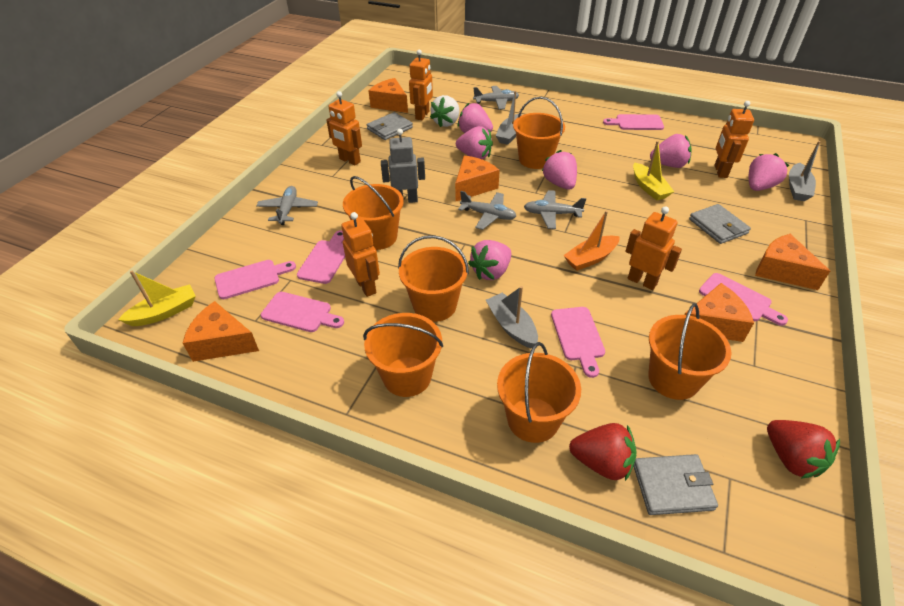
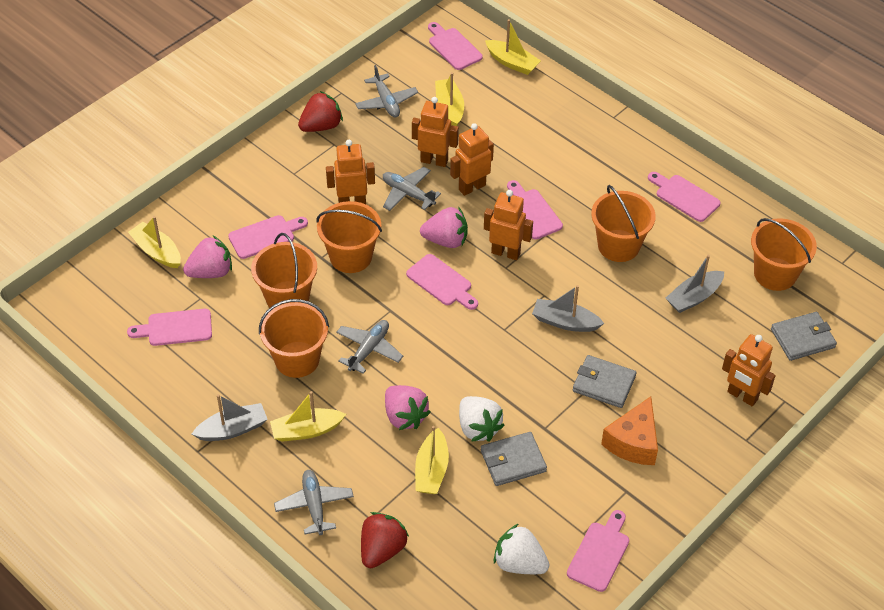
grey robot: 1 -> 0
orange boat: 1 -> 0
orange bucket: 6 -> 5
orange cheese: 5 -> 1
pink cutting board: 6 -> 7
pink strawberry: 6 -> 3
white strawberry: 1 -> 2
yellow boat: 2 -> 5

